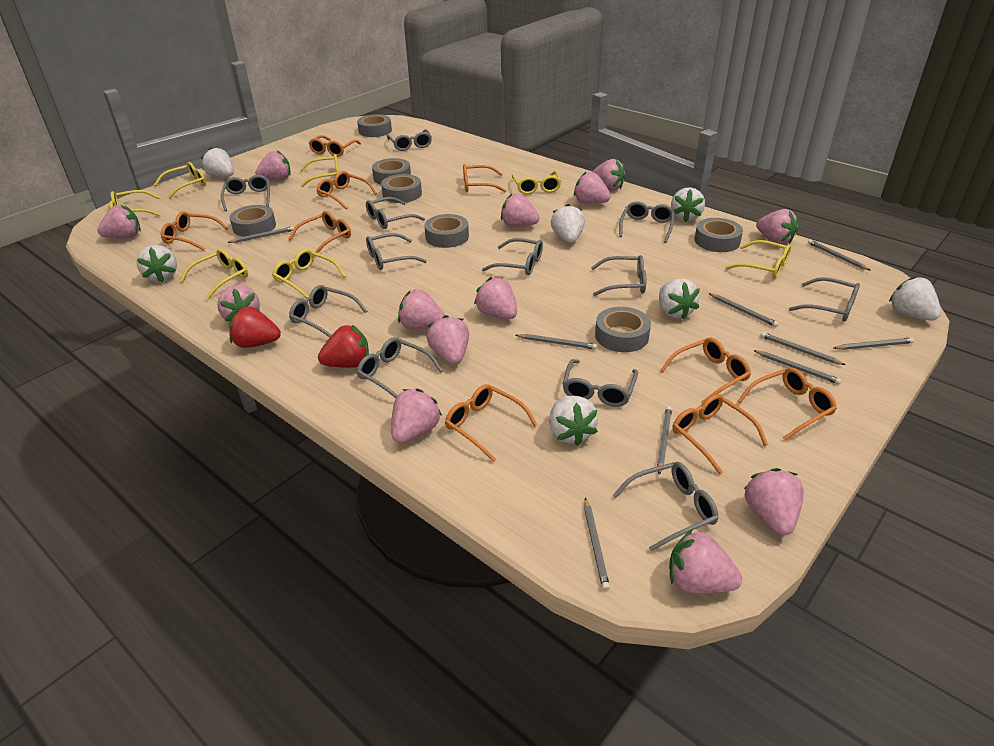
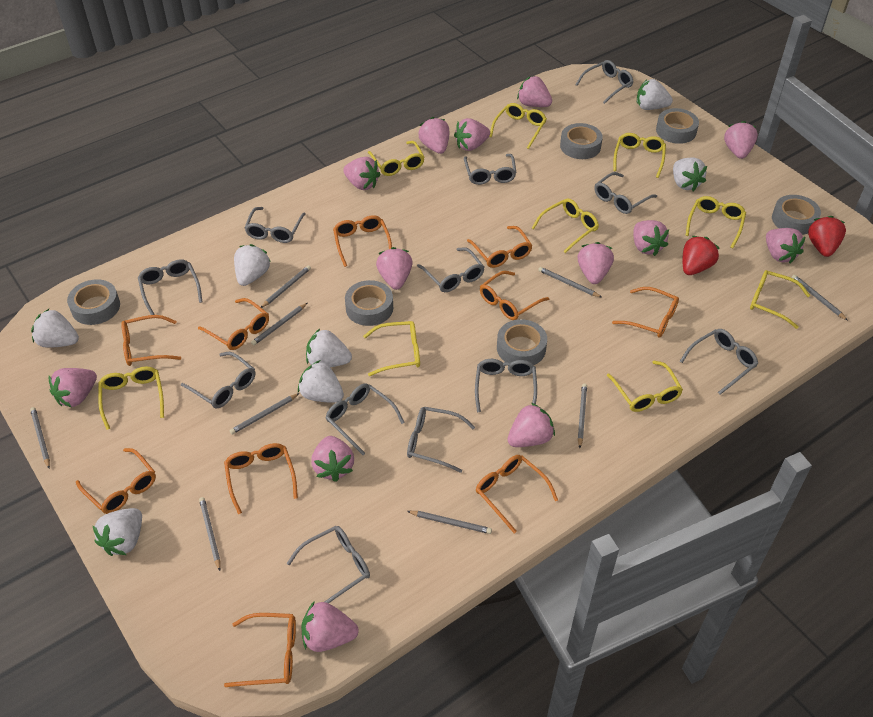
grey tape: 7 -> 6
orange glasses: 9 -> 10
yellow glasses: 7 -> 9

